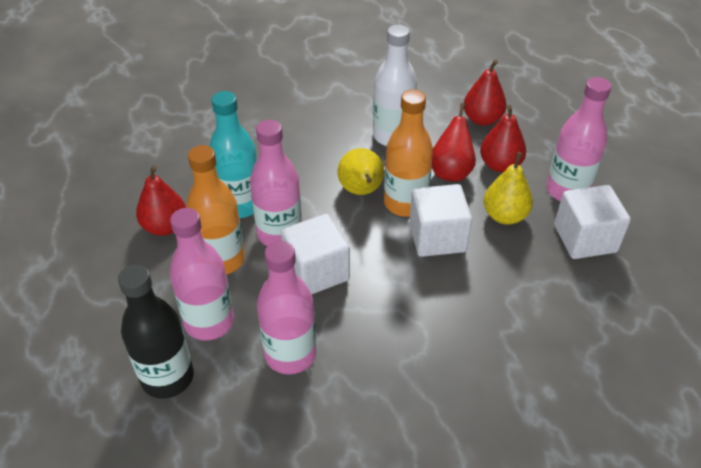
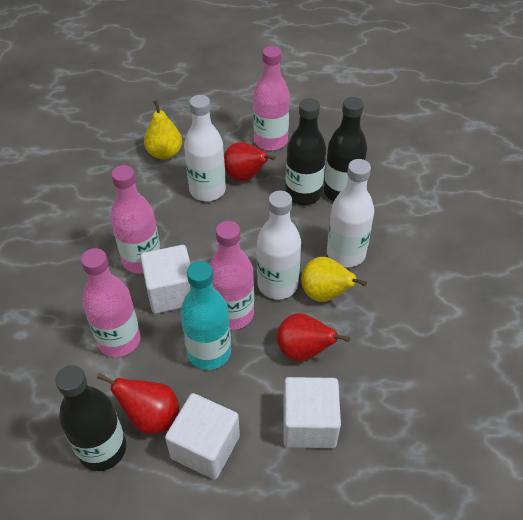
black bottle: 1 -> 3
orange bottle: 2 -> 0
red pear: 4 -> 3
white bottle: 1 -> 3

